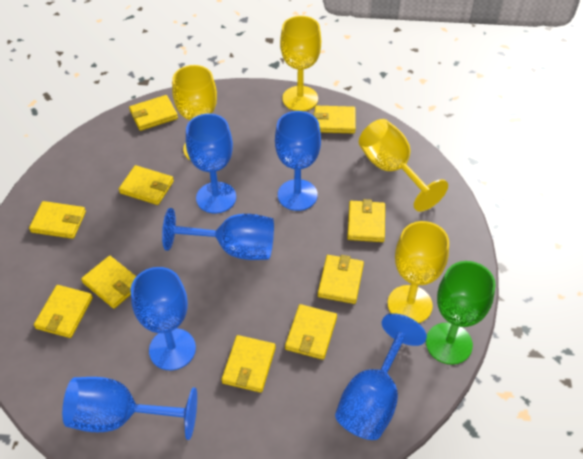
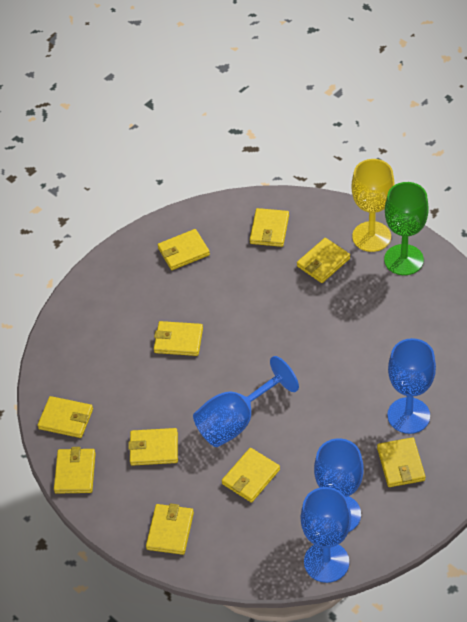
blue goblet: 6 -> 4
yellow goblet: 4 -> 1

